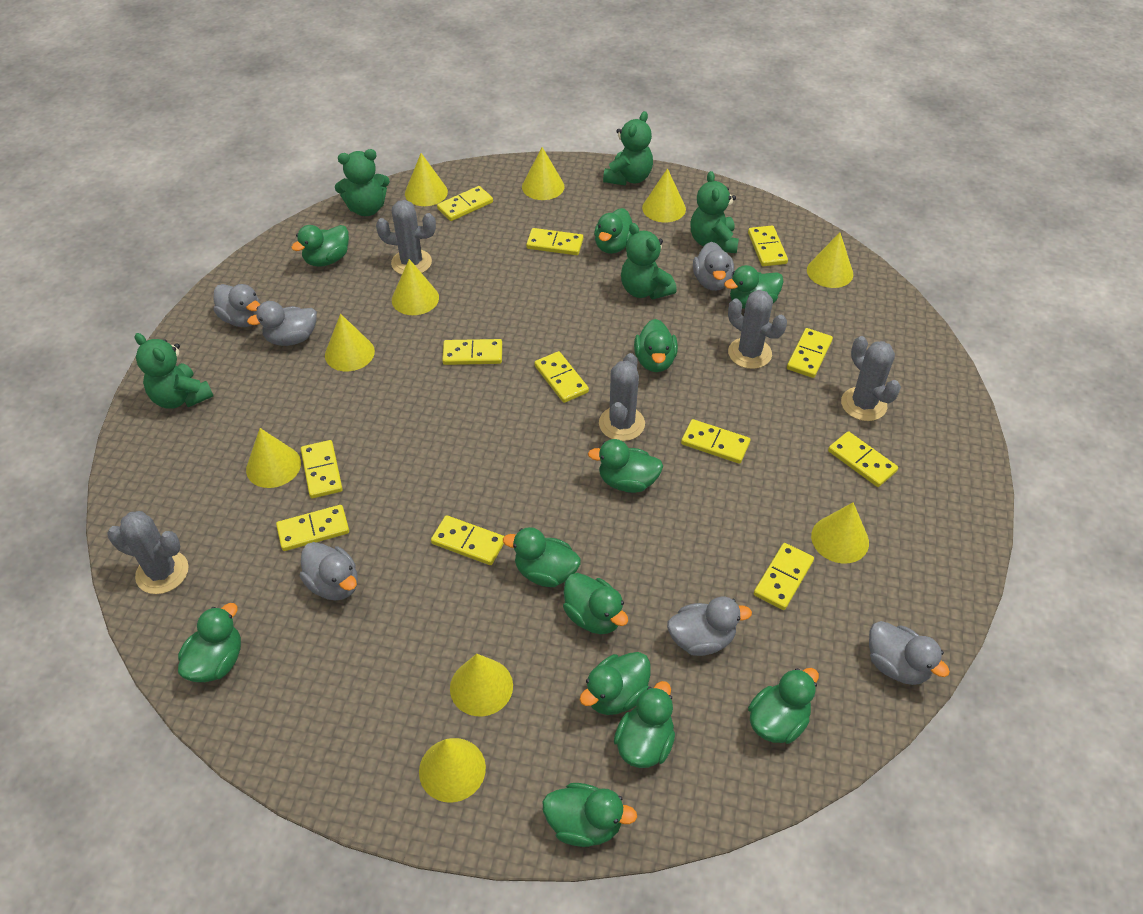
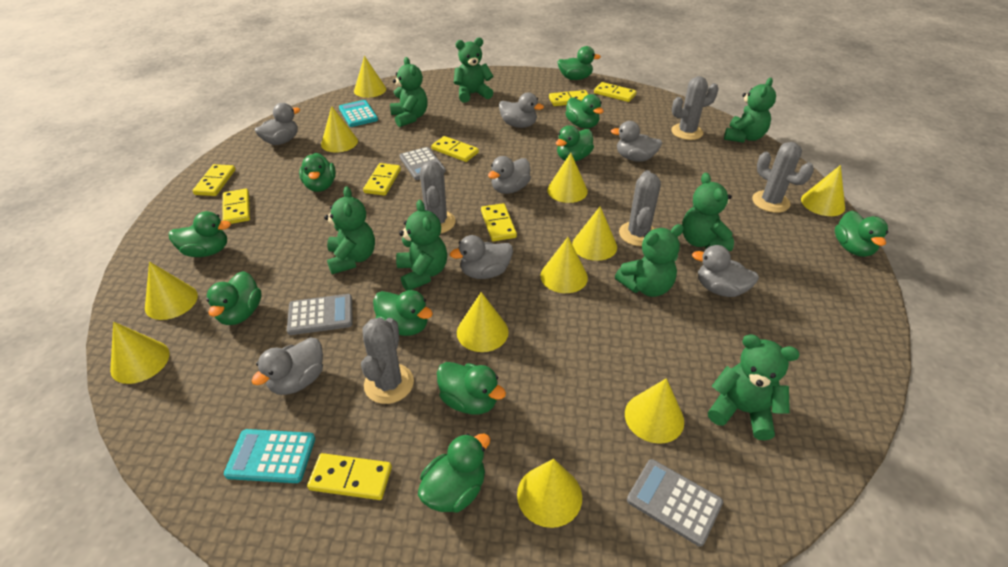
green duck: 12 -> 10
green teddy bear: 5 -> 8
grey calculator: 0 -> 3
grey duck: 6 -> 7
turquoise calculator: 0 -> 2
yellow cone: 10 -> 11
yellow domino: 12 -> 8

